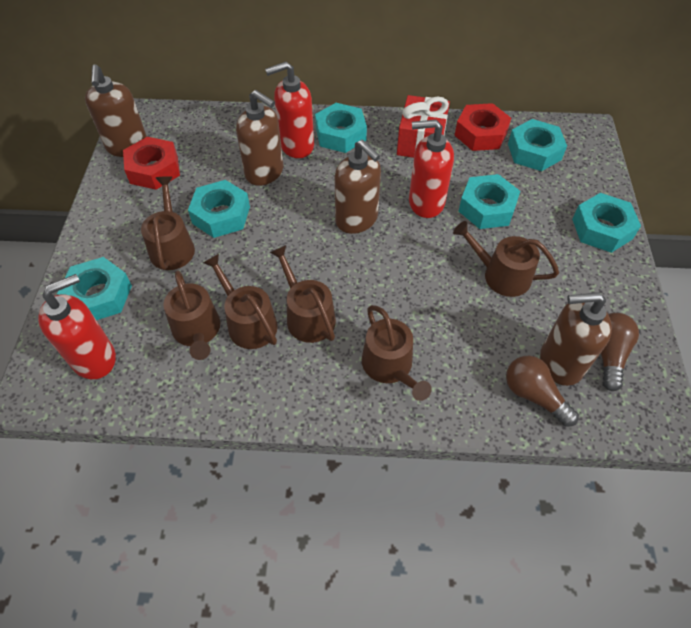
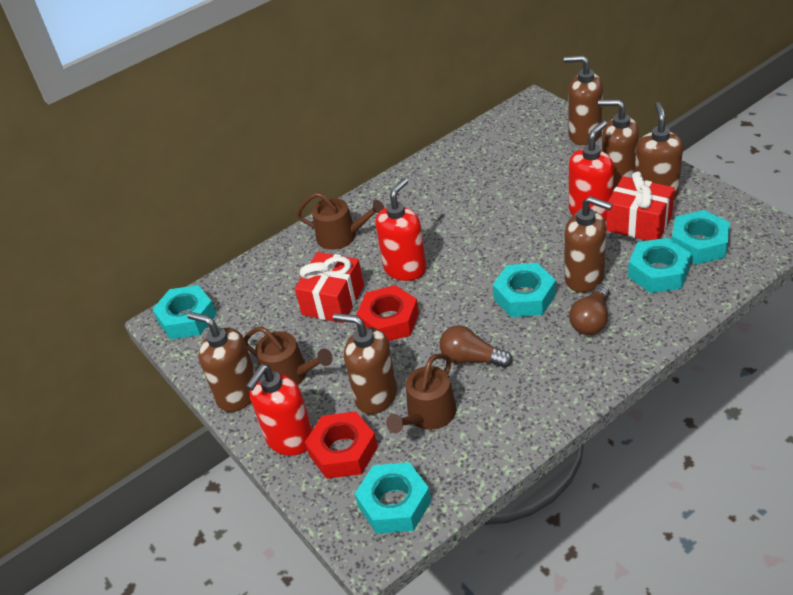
brown soap dispenser: 4 -> 6
brown watering can: 6 -> 3
red gift: 1 -> 2
turquoise nut: 6 -> 5

